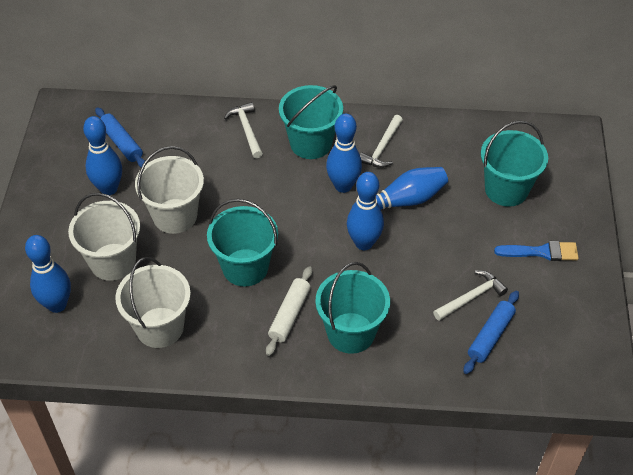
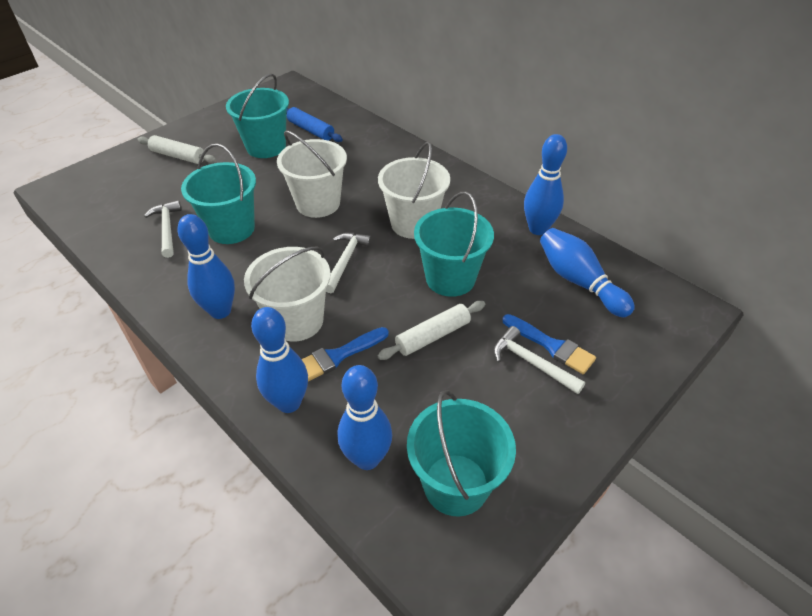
blue brush: 1 -> 2
blue rolling pin: 2 -> 1
white rolling pin: 1 -> 2

